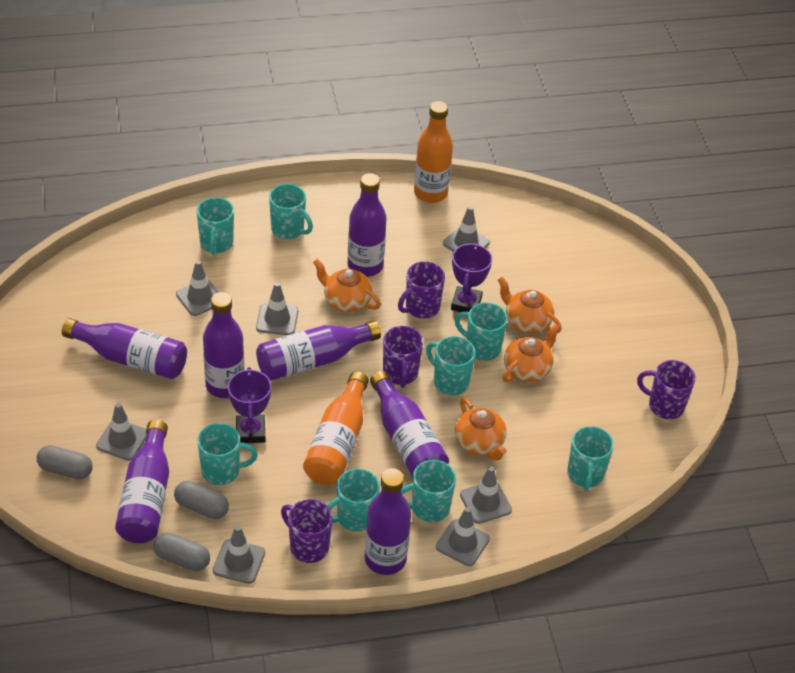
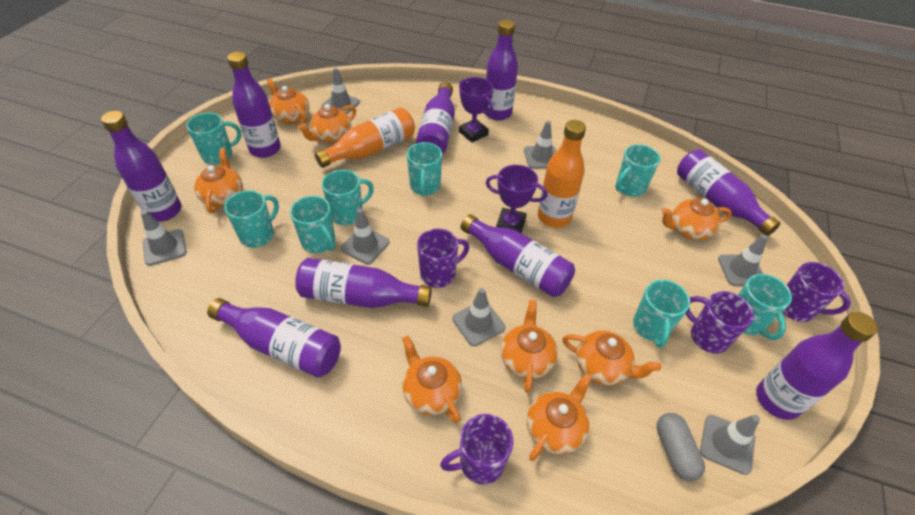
grey capsule: 3 -> 1
orange teapot: 4 -> 8
purple bottle: 7 -> 9

